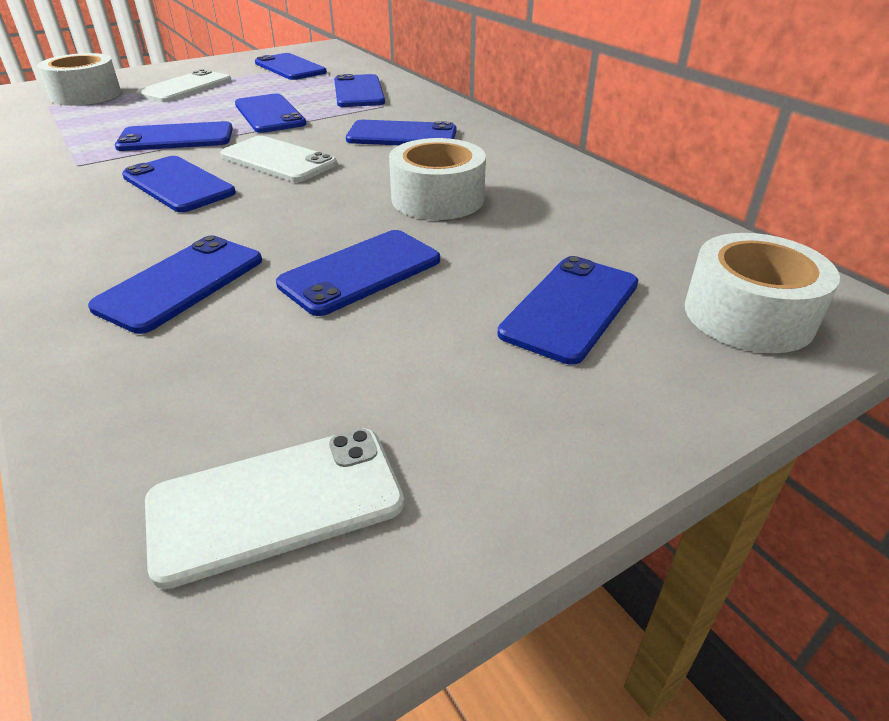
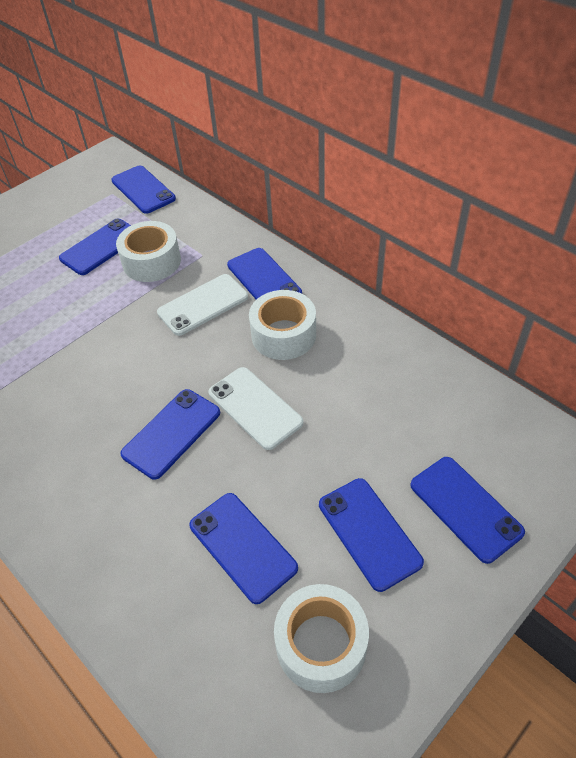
blue phone: 9 -> 7
white phone: 3 -> 2

